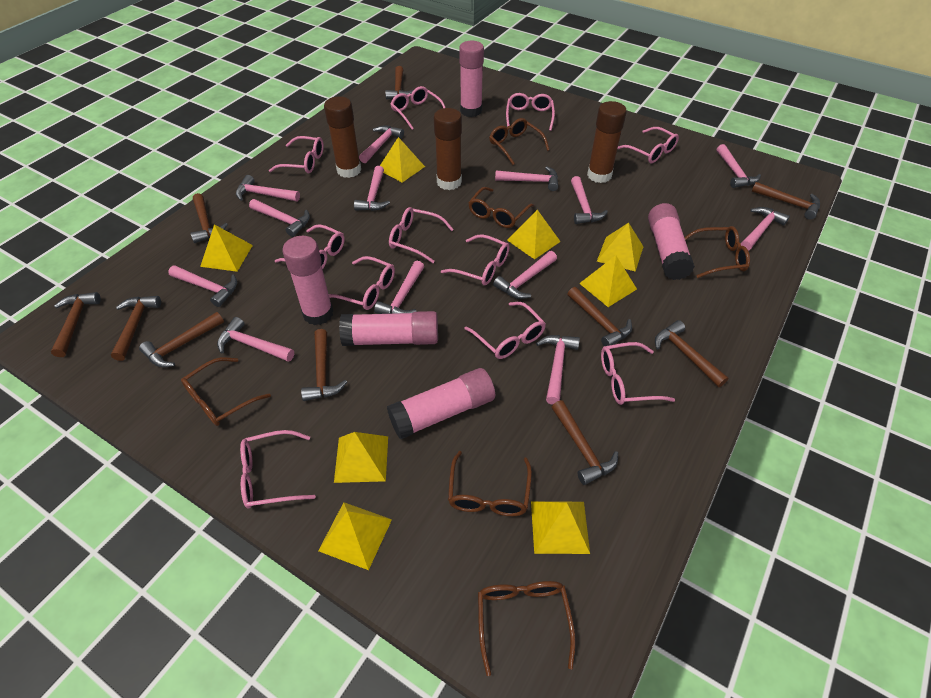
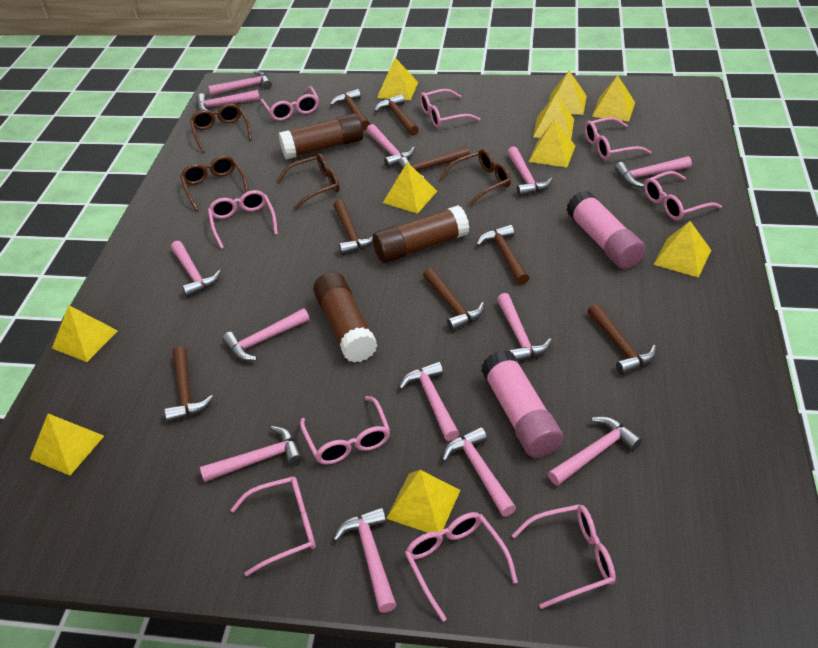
brown glasses: 6 -> 4
brown hammer: 10 -> 8
pink glasses: 11 -> 9
pink glue stick: 5 -> 2
yellow pyramid: 8 -> 10

